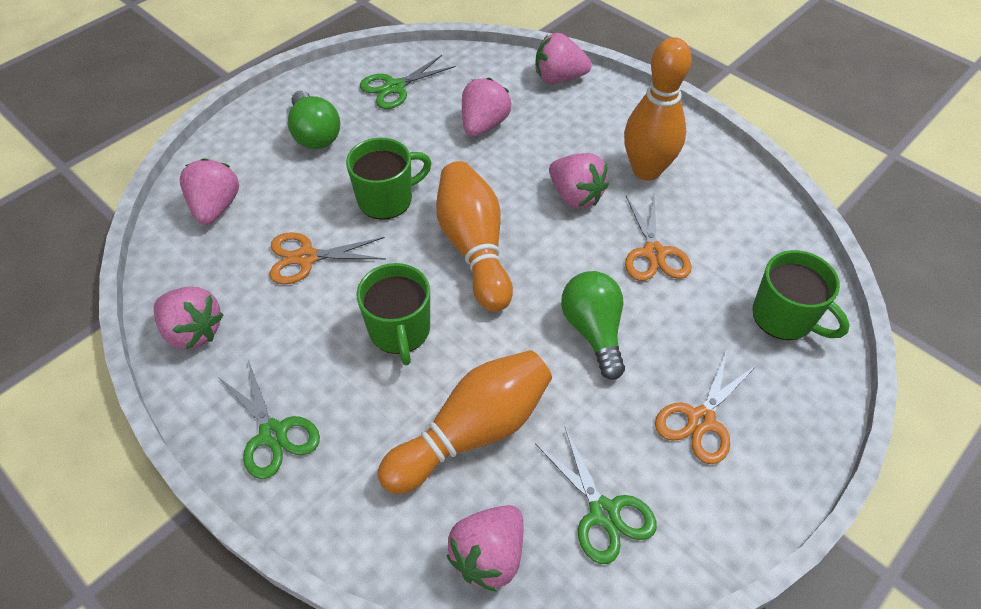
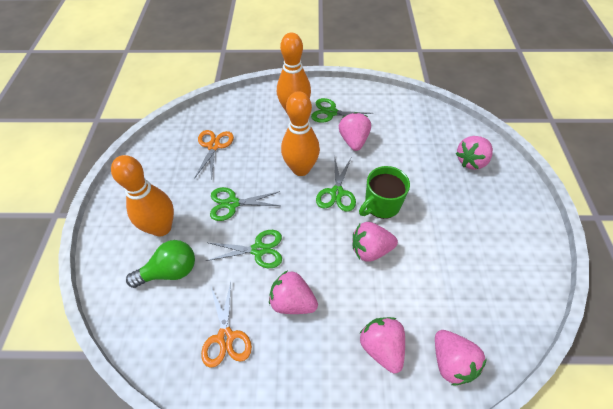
green light bulb: 2 -> 1
green mug: 3 -> 1
green scissors: 3 -> 4
orange scissors: 3 -> 2

